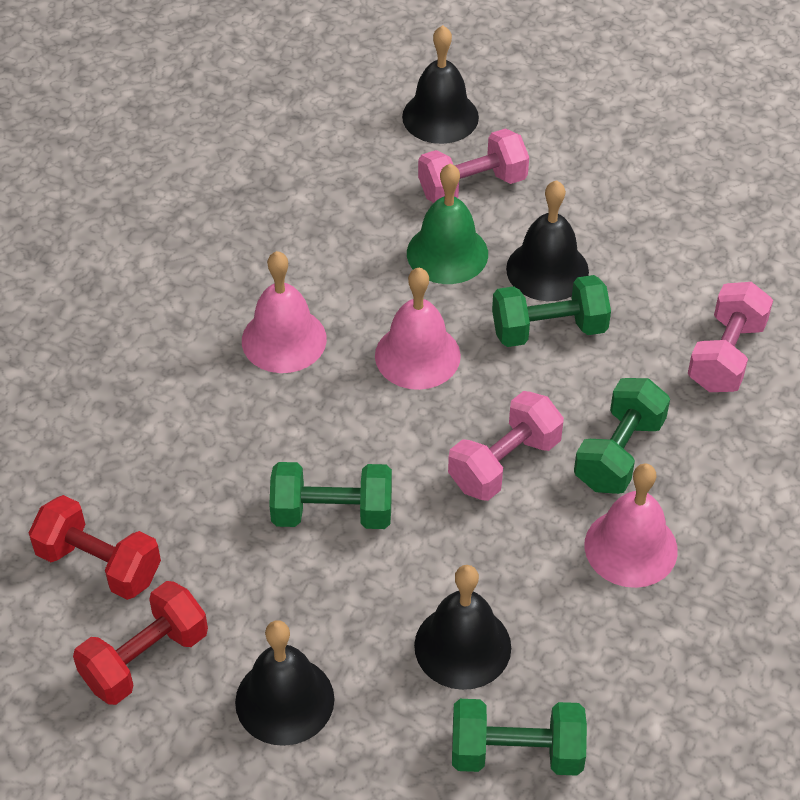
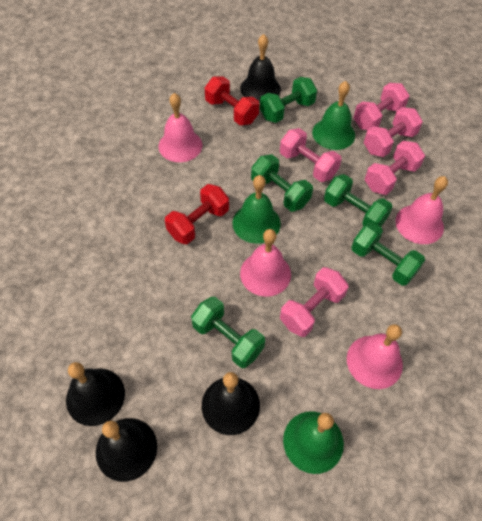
green bell: 1 -> 3
green dumbbell: 4 -> 5
pink bell: 3 -> 4
pink dumbbell: 3 -> 5

